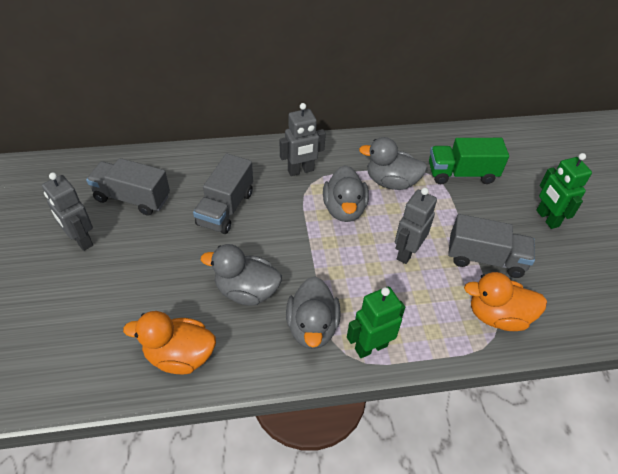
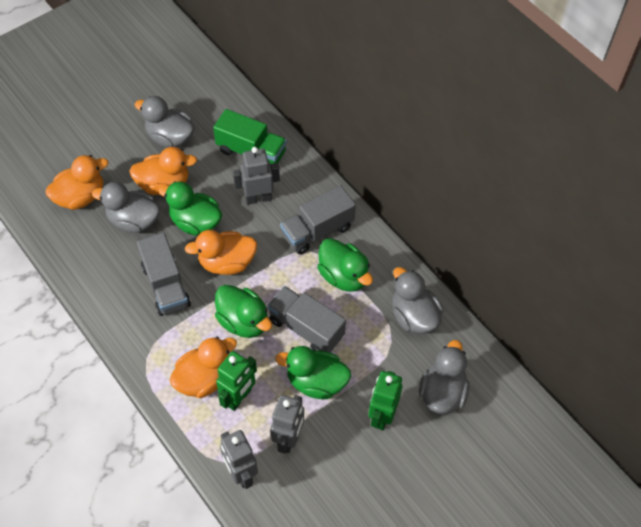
green duck: 0 -> 4
orange duck: 2 -> 4

